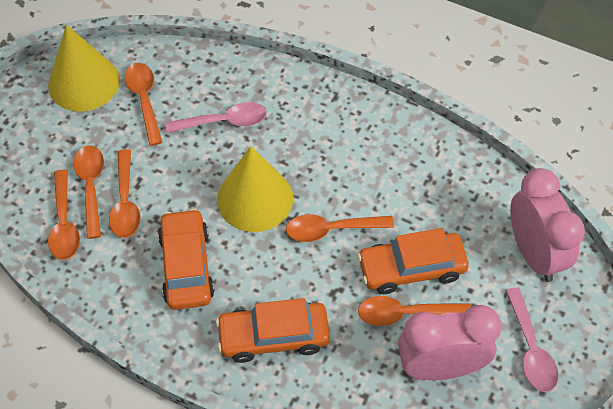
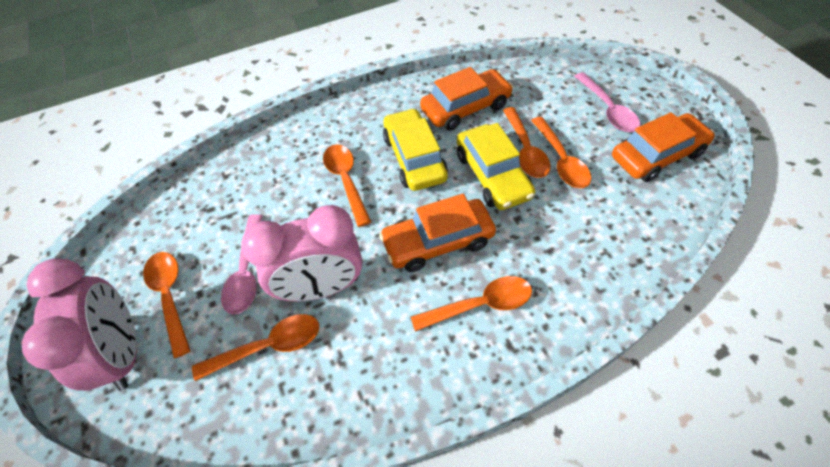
yellow car: 0 -> 2
yellow cone: 2 -> 0

